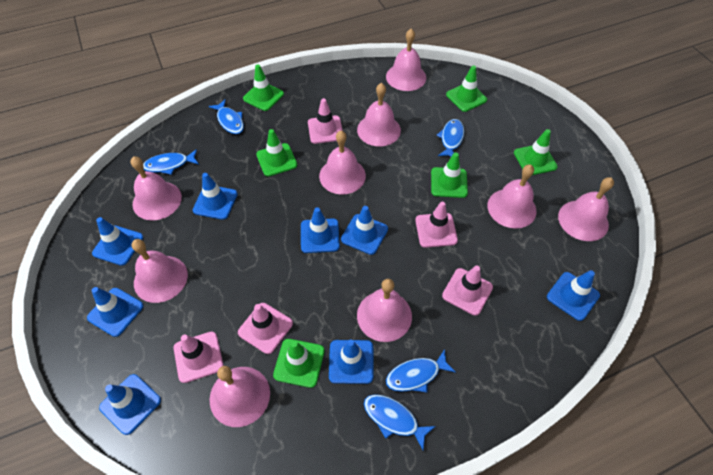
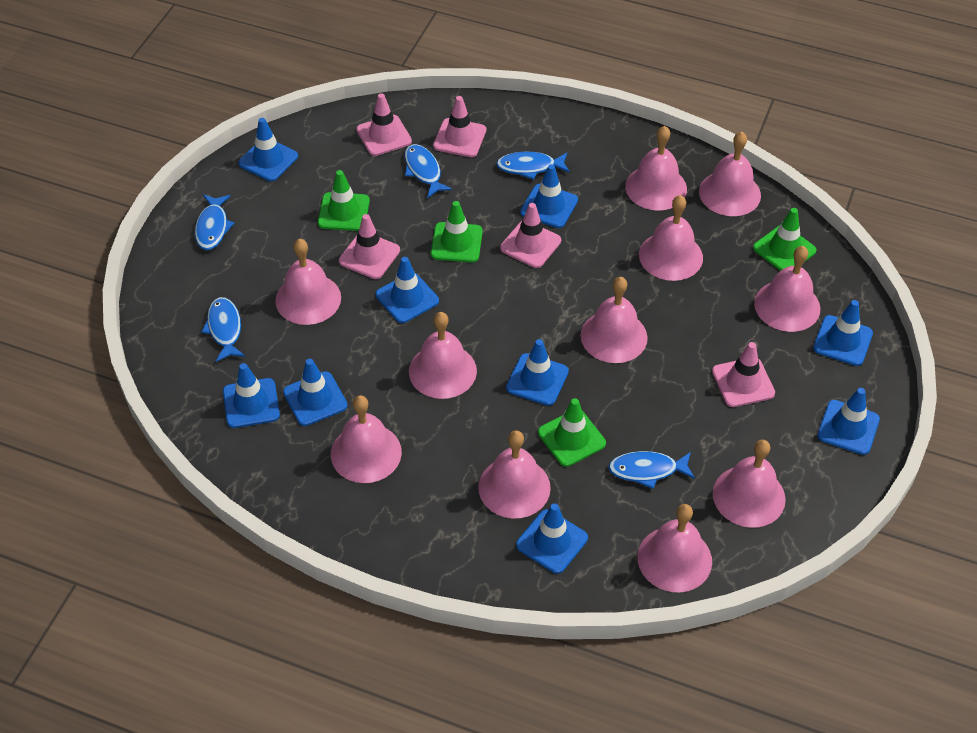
blue traffic cone: 8 -> 9
green traffic cone: 6 -> 4
pink bell: 9 -> 11

